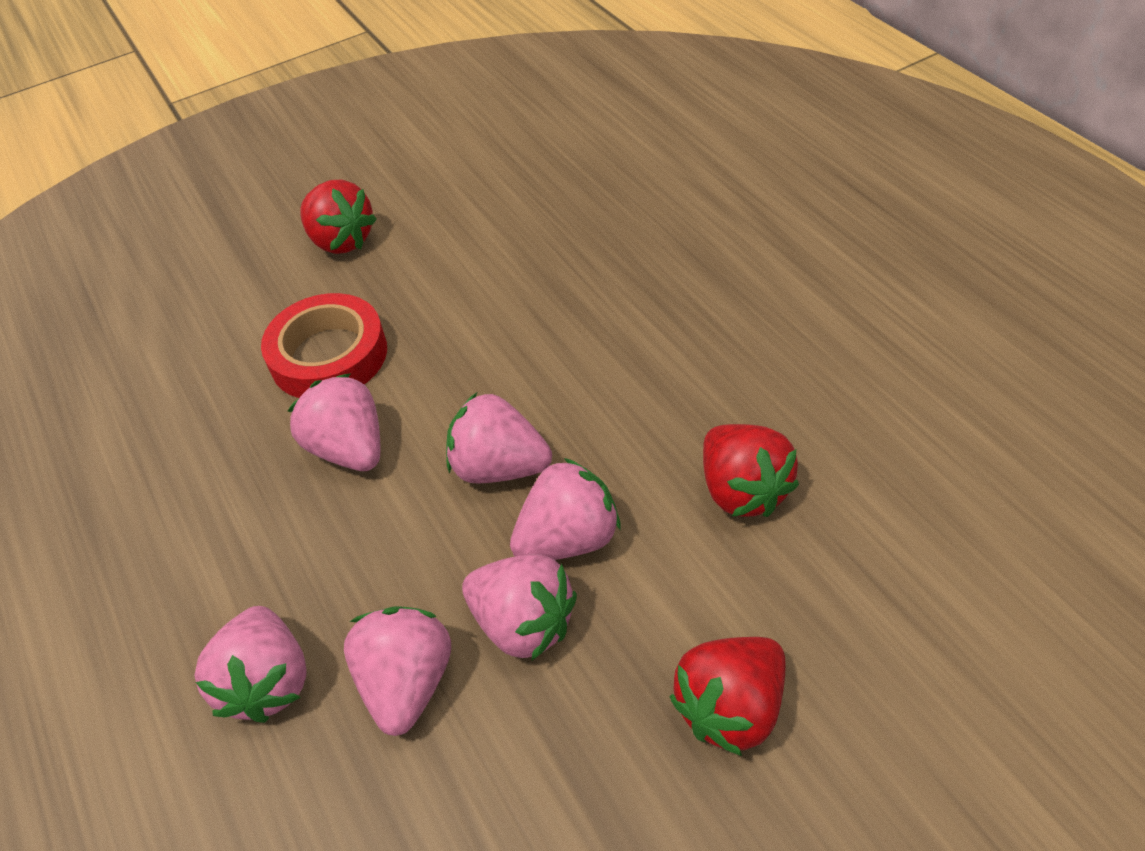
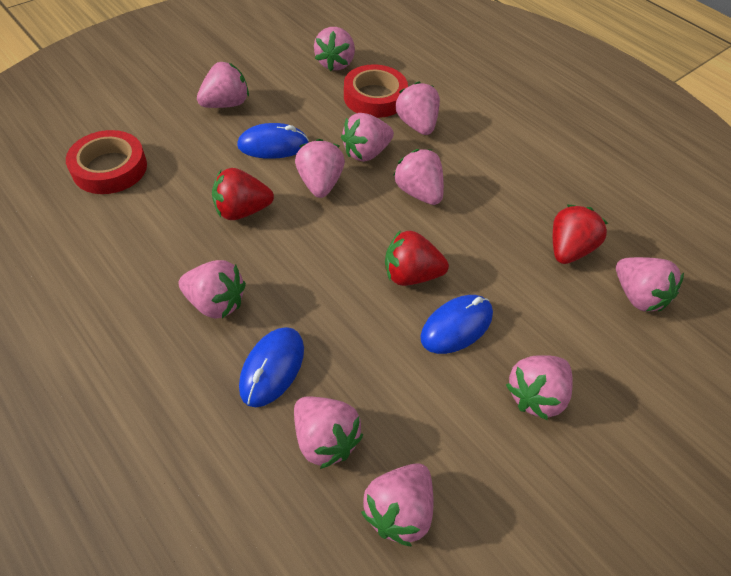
blue mouse: 0 -> 3
pink strawberry: 6 -> 11
red tape: 1 -> 2

